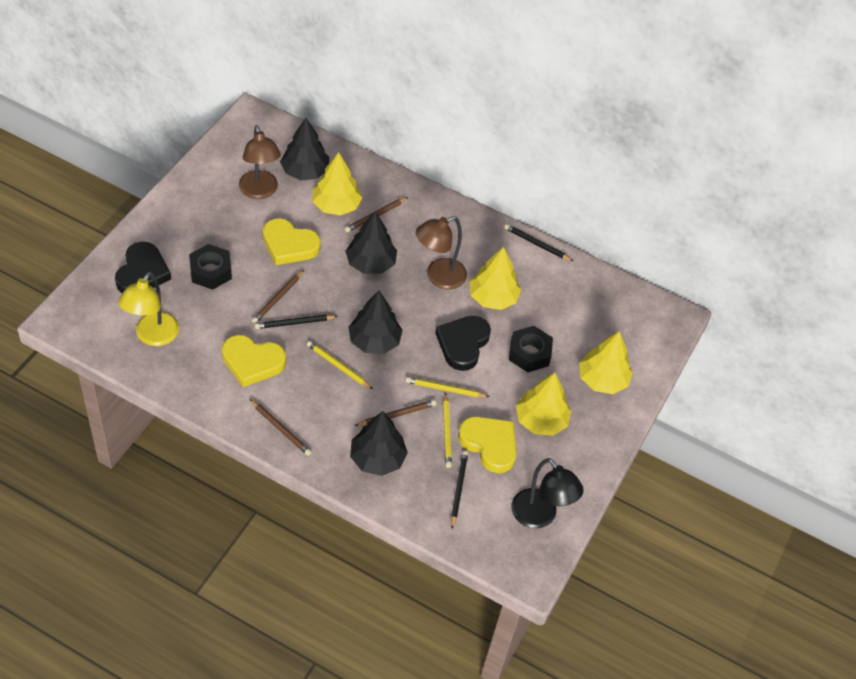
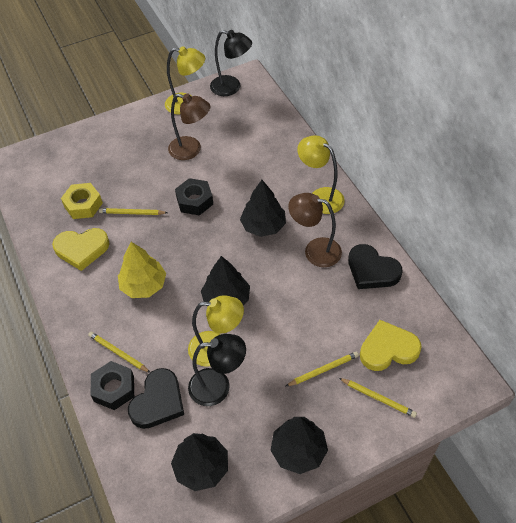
black lamp: 1 -> 2
black pencil: 3 -> 0
brown pencil: 4 -> 0
yellow heart: 3 -> 2
yellow lamp: 1 -> 3
yellow nut: 0 -> 1
yellow pencil: 3 -> 4
yellow tree: 4 -> 1

